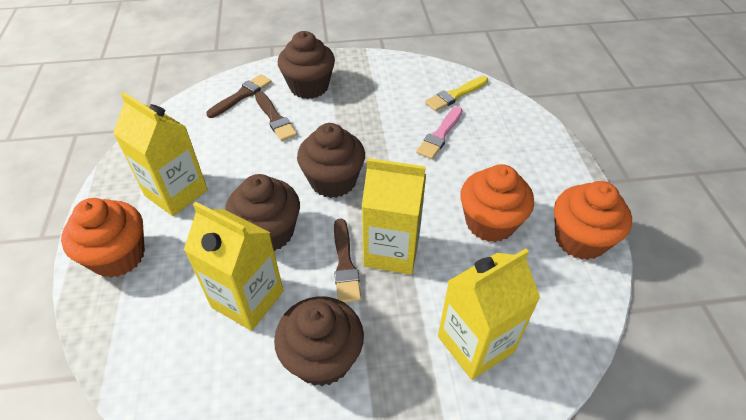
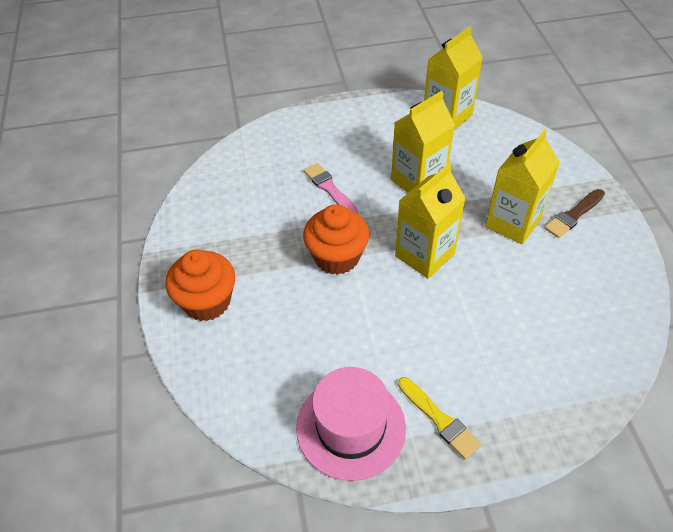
brown brush: 3 -> 1
brown cupcake: 4 -> 0
orange cupcake: 3 -> 2
pink hat: 0 -> 1

